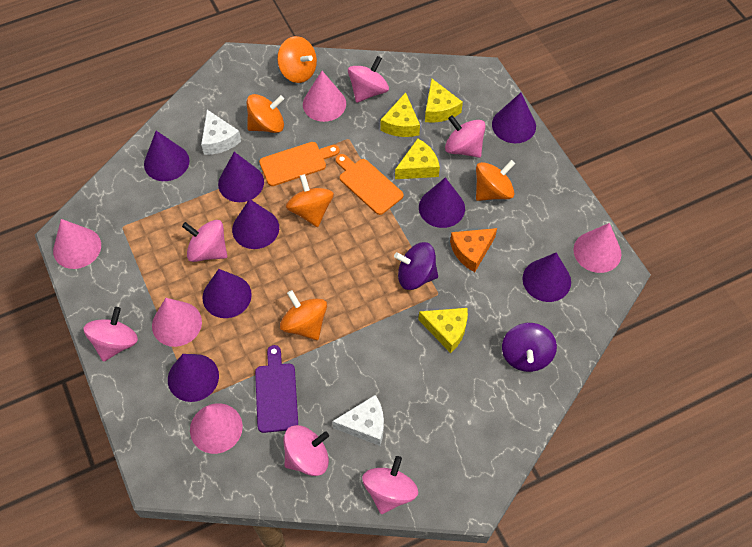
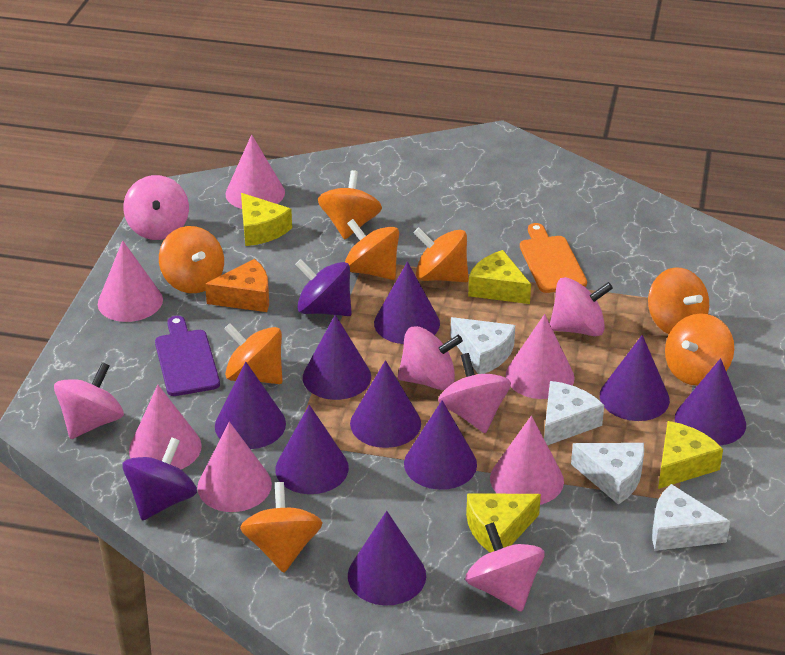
orange cutting board: 2 -> 1
orange spinning top: 5 -> 8
pink cone: 5 -> 6
purple cone: 8 -> 9
white cheese: 2 -> 4

